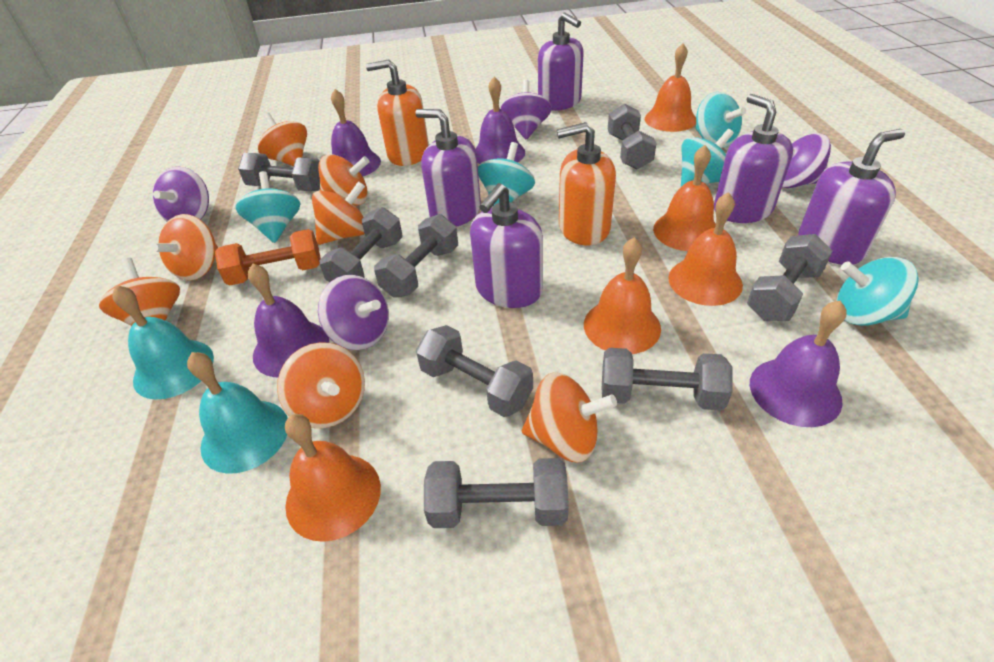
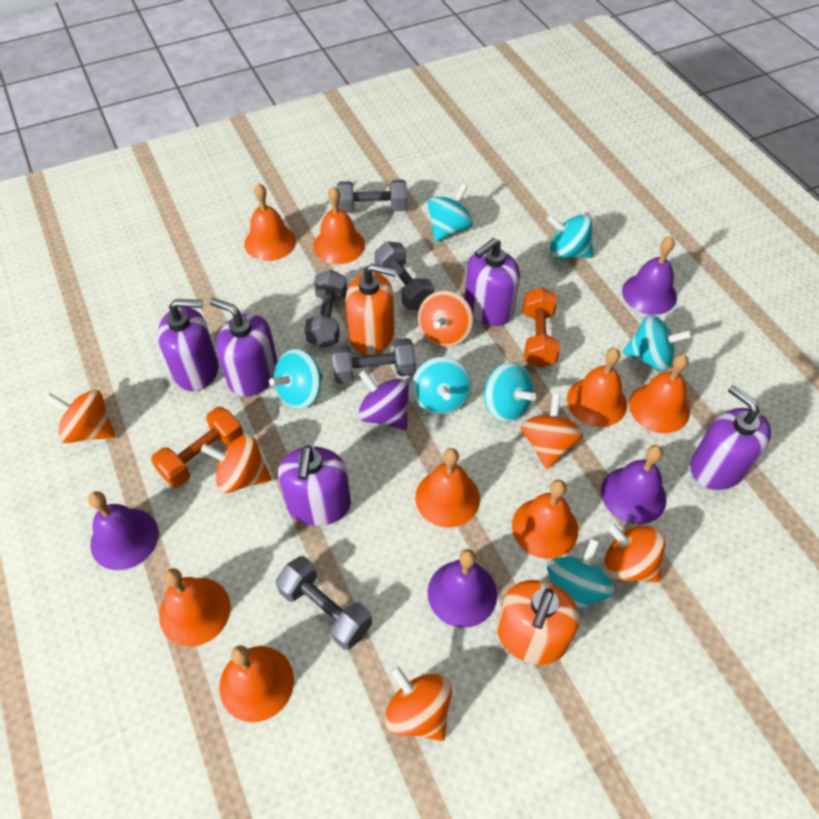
grey dumbbell: 8 -> 5
orange bell: 5 -> 8
orange dumbbell: 1 -> 2
orange spinning top: 7 -> 6
purple spinning top: 4 -> 1
turquoise bell: 2 -> 0
turquoise spinning top: 5 -> 7

